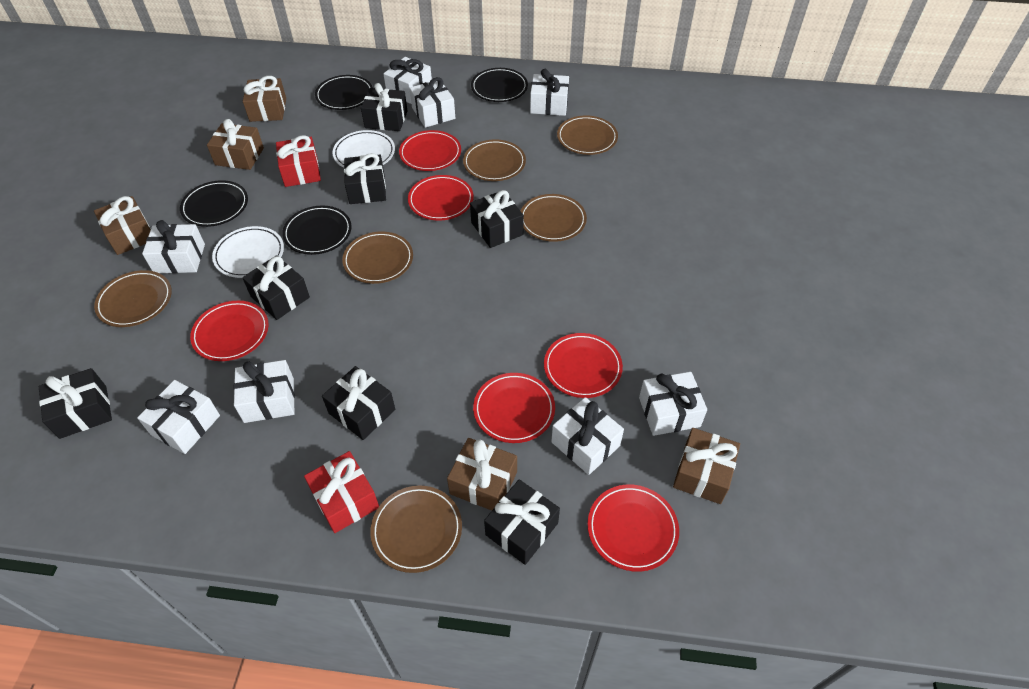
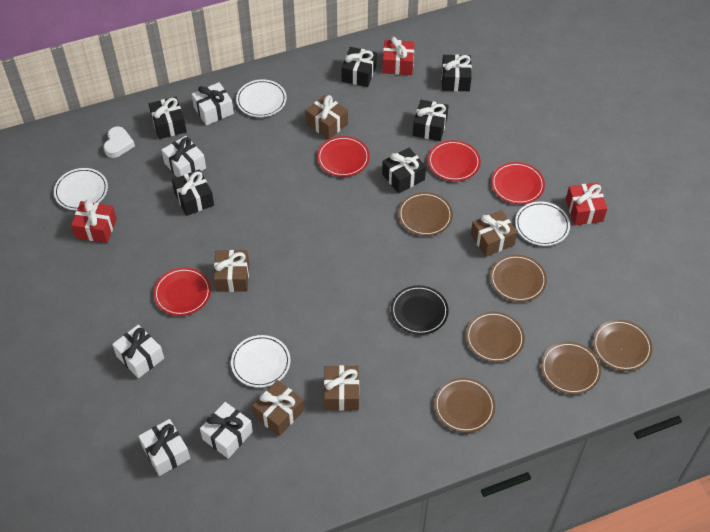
black gift: 7 -> 6
black plate: 4 -> 1
red gift: 2 -> 3
red plate: 6 -> 4
white gift: 8 -> 5
white heart: 0 -> 1
white plate: 2 -> 4

